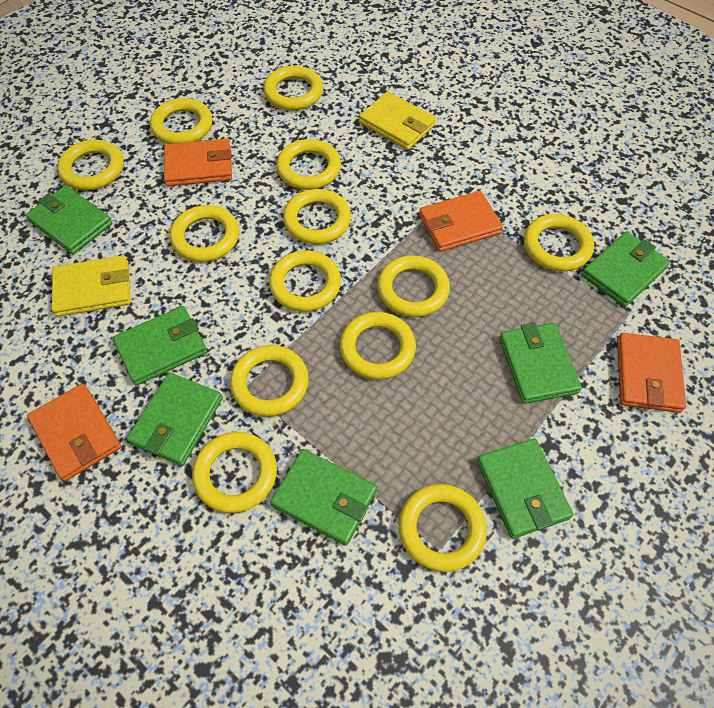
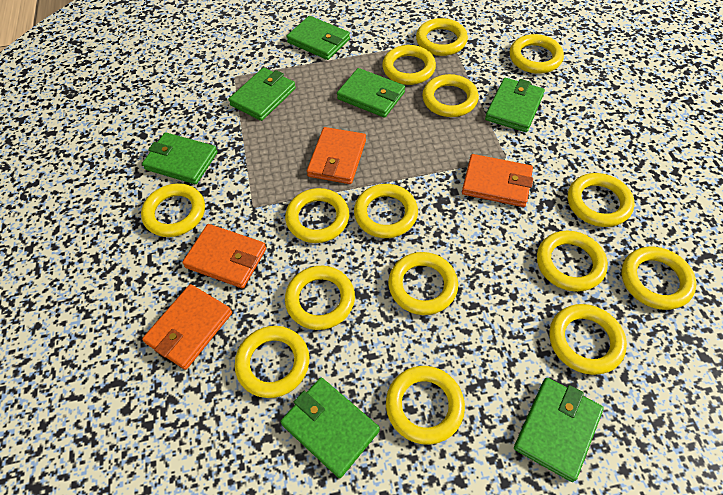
yellow ring: 13 -> 15
yellow wallet: 2 -> 0

